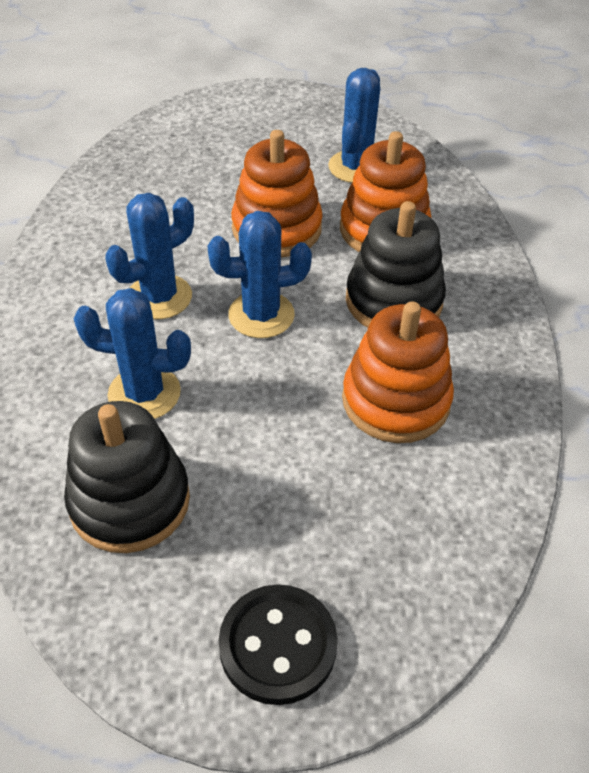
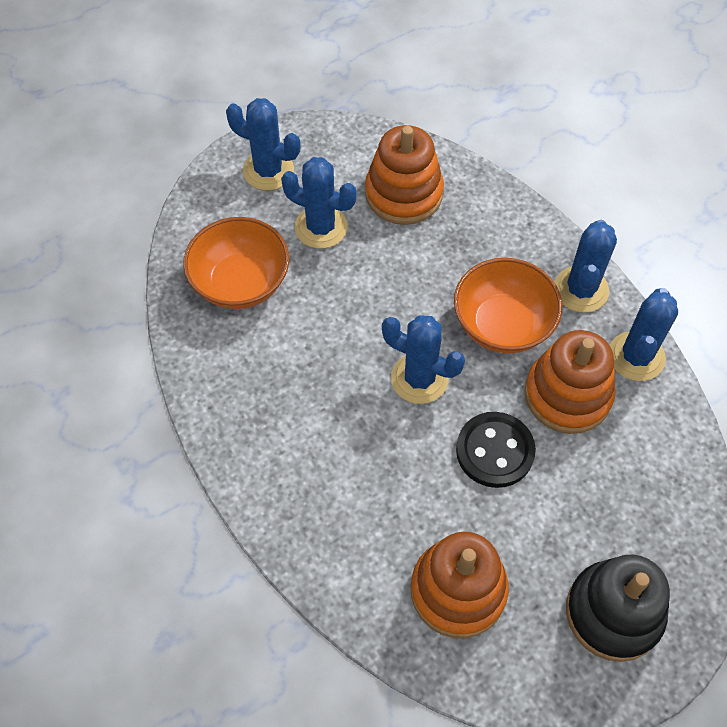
black stacking toy: 2 -> 1
blue cactus: 4 -> 5
orange bowl: 0 -> 2

